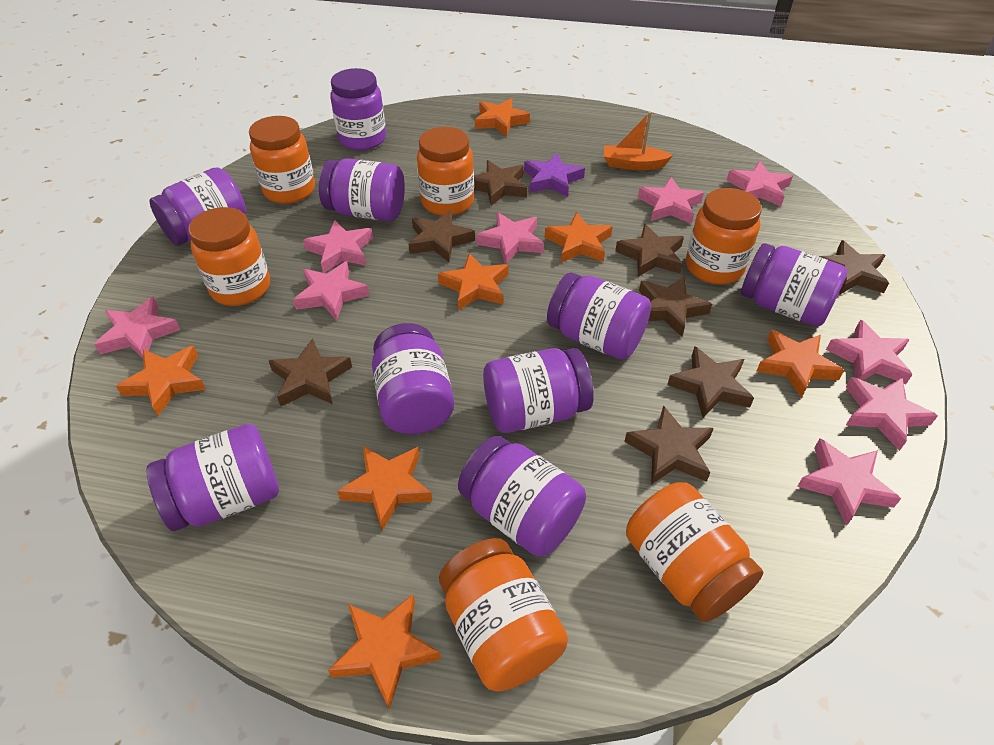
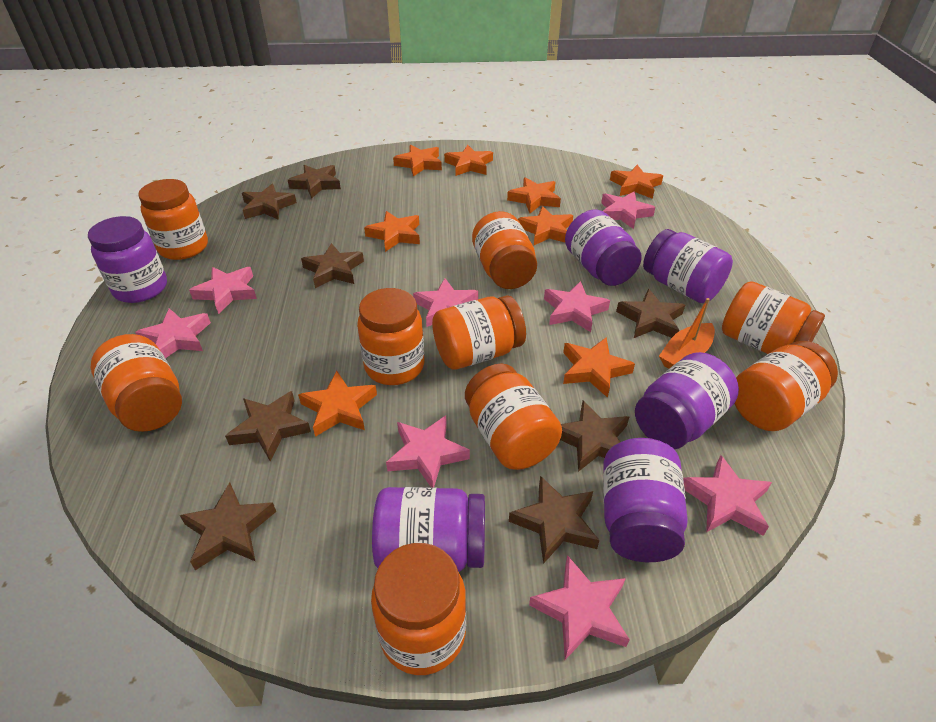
orange jar: 6 -> 9
orange star: 7 -> 8
pink star: 9 -> 8
purple jar: 9 -> 6
purple star: 1 -> 0

